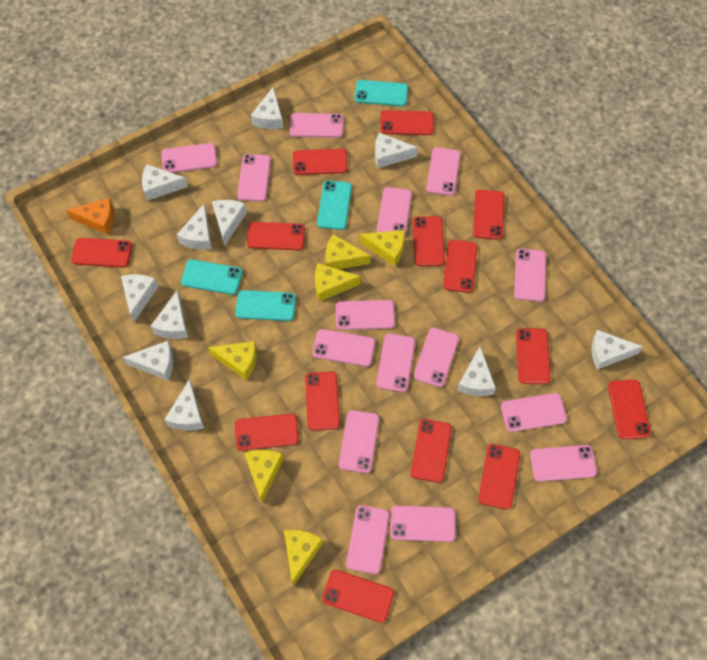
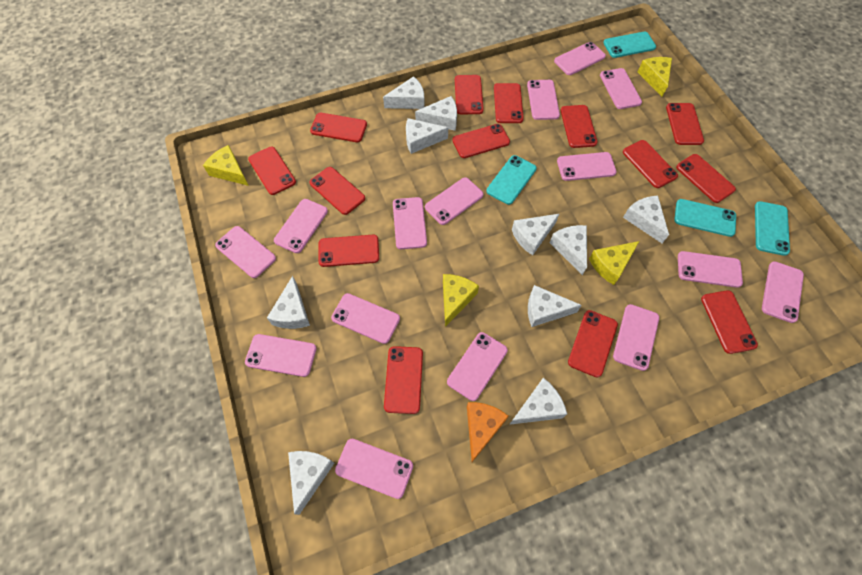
white cheese: 11 -> 10
yellow cheese: 6 -> 4

